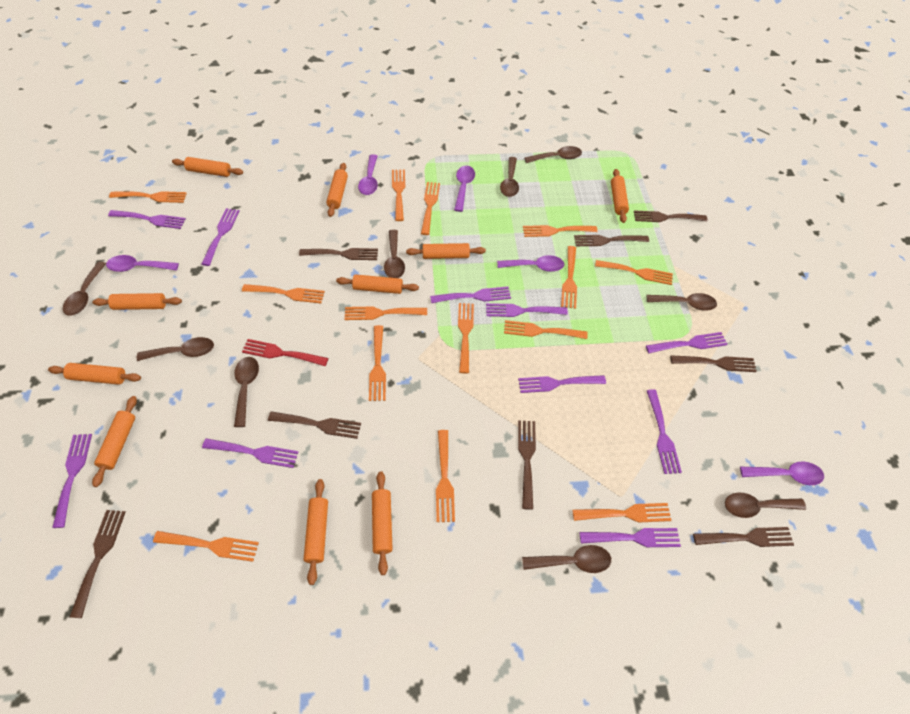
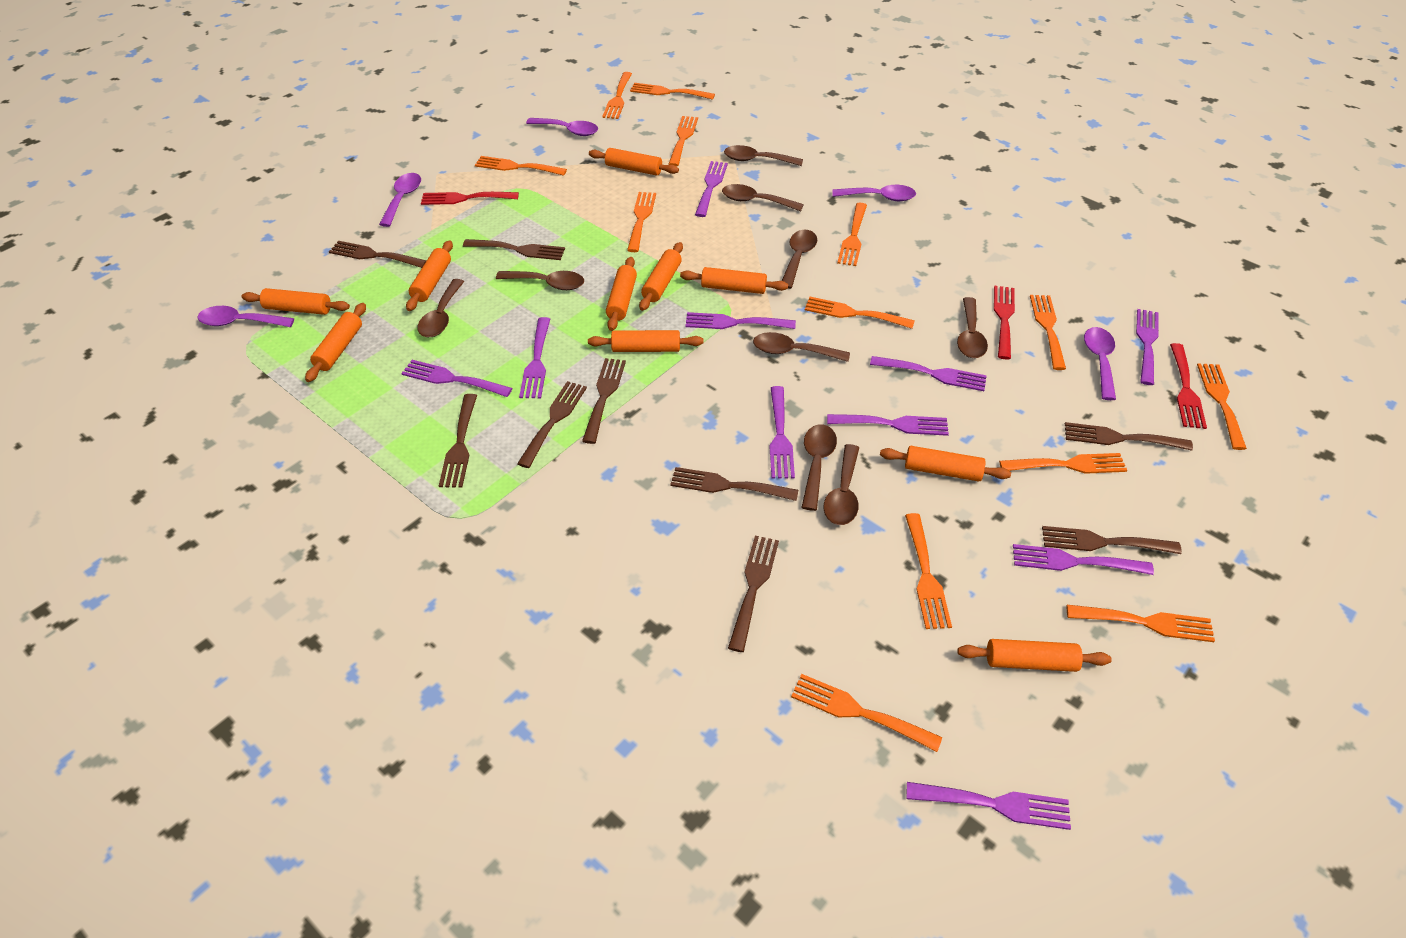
brown fork: 8 -> 9
orange fork: 14 -> 13
red fork: 1 -> 3

